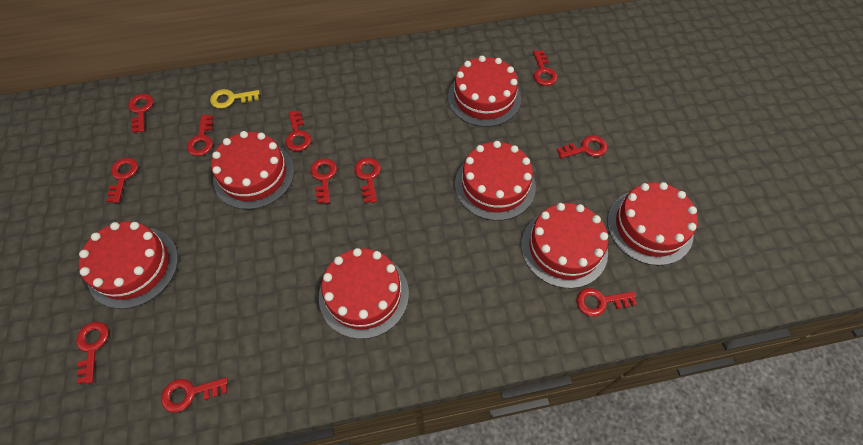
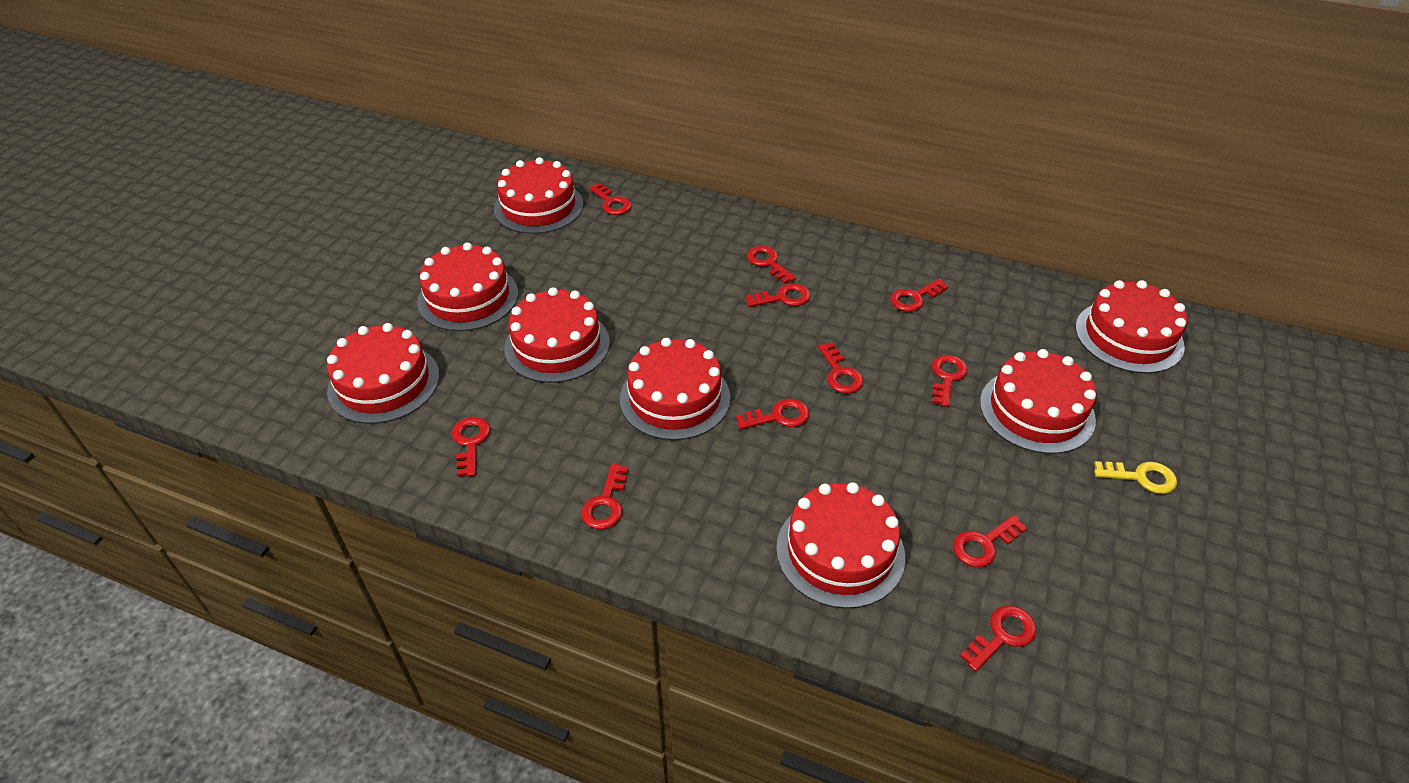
red cake: 7 -> 8

